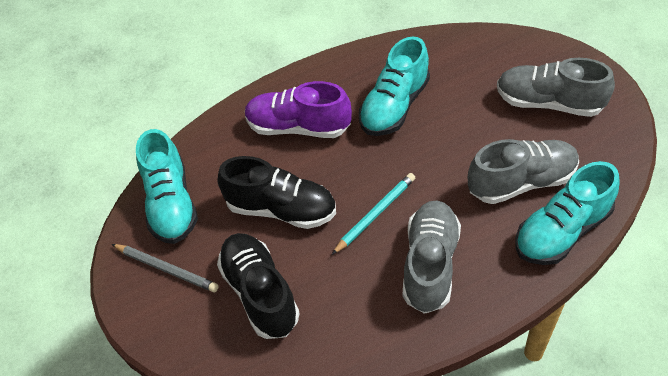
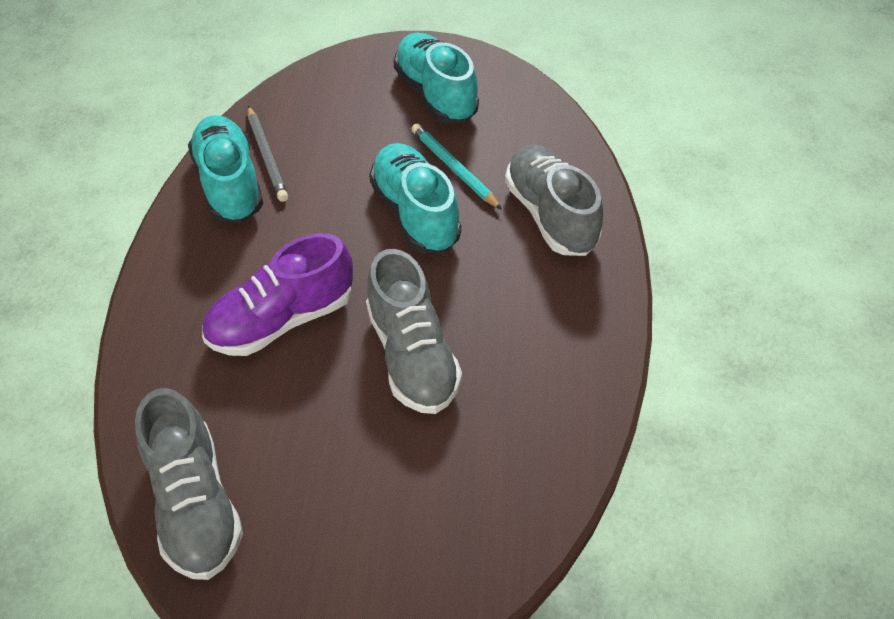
black shoe: 2 -> 0

